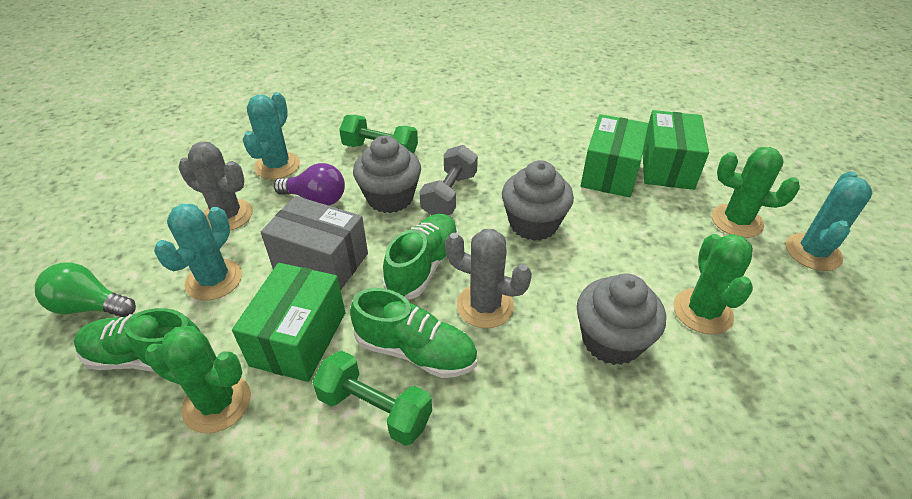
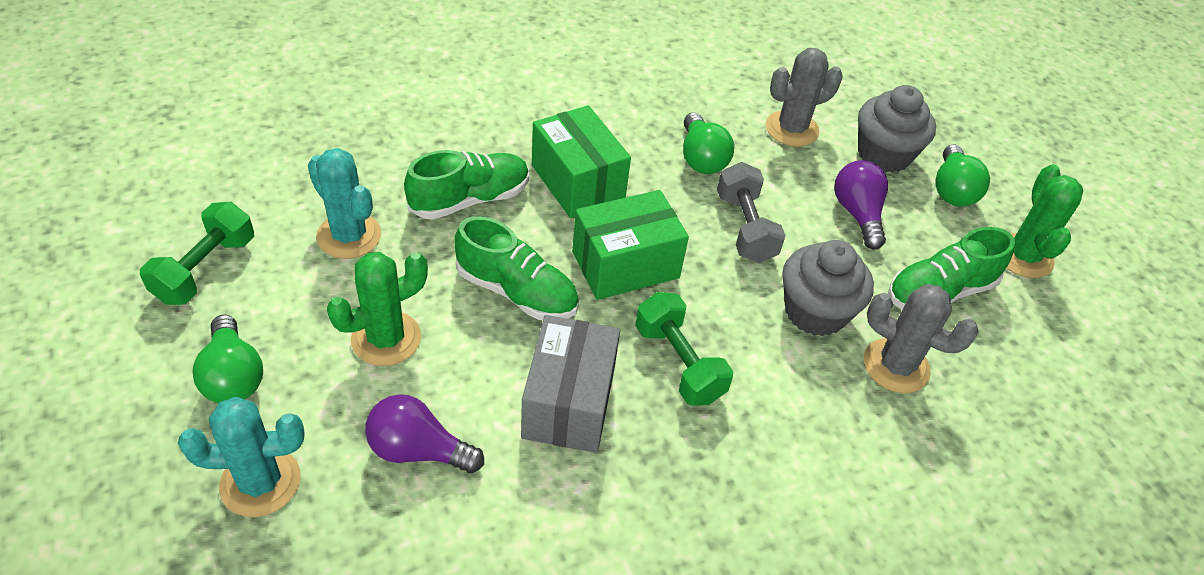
green box: 3 -> 2
green cactus: 3 -> 2
green light bulb: 1 -> 3
grey cupcake: 3 -> 2
purple light bulb: 1 -> 2
turquoise cactus: 3 -> 2

